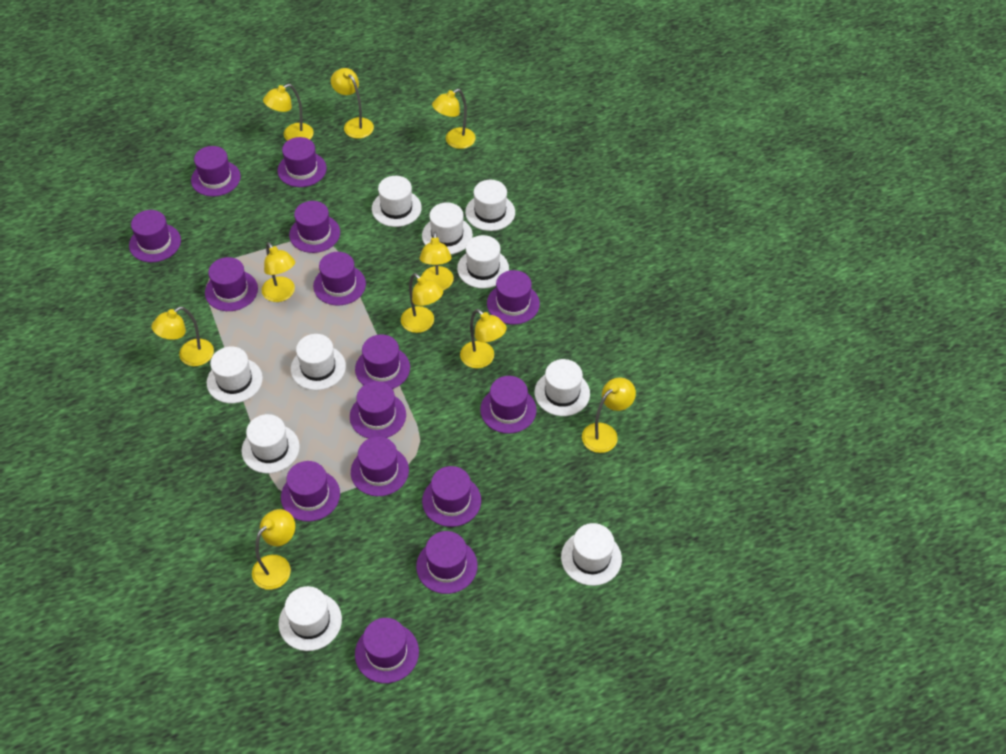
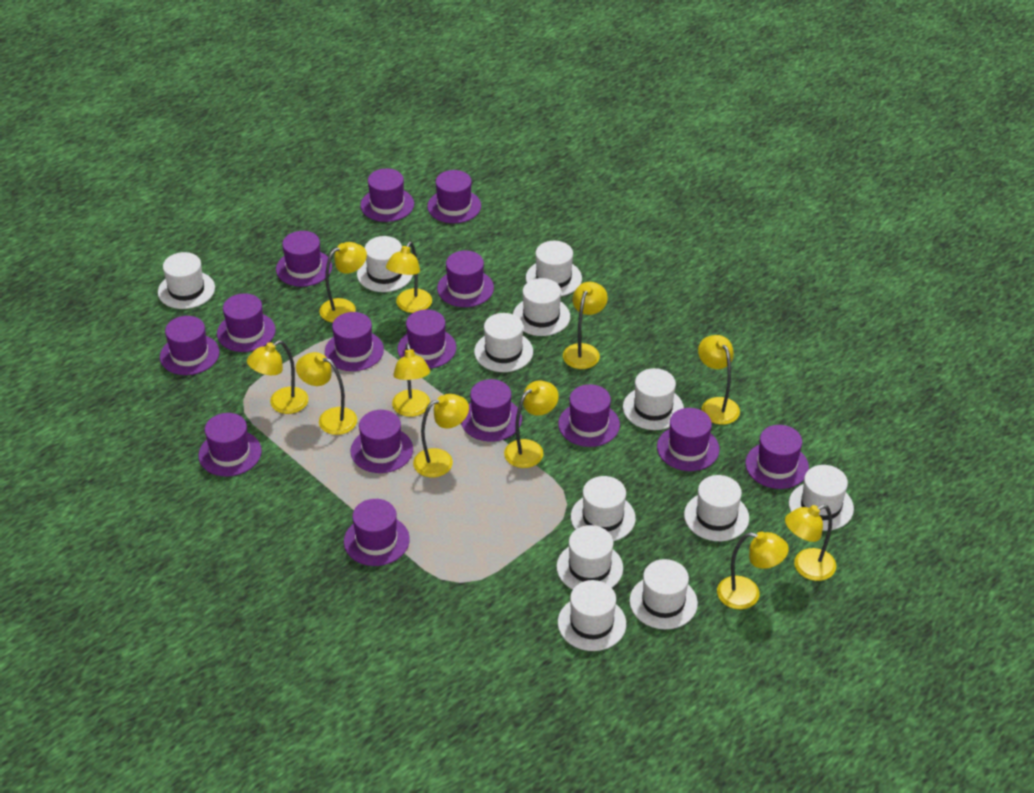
white hat: 10 -> 12
yellow lamp: 10 -> 11

